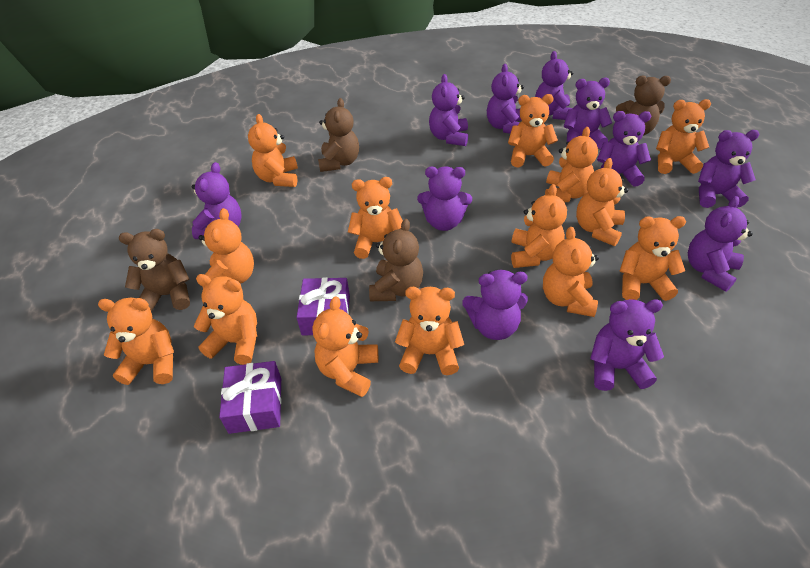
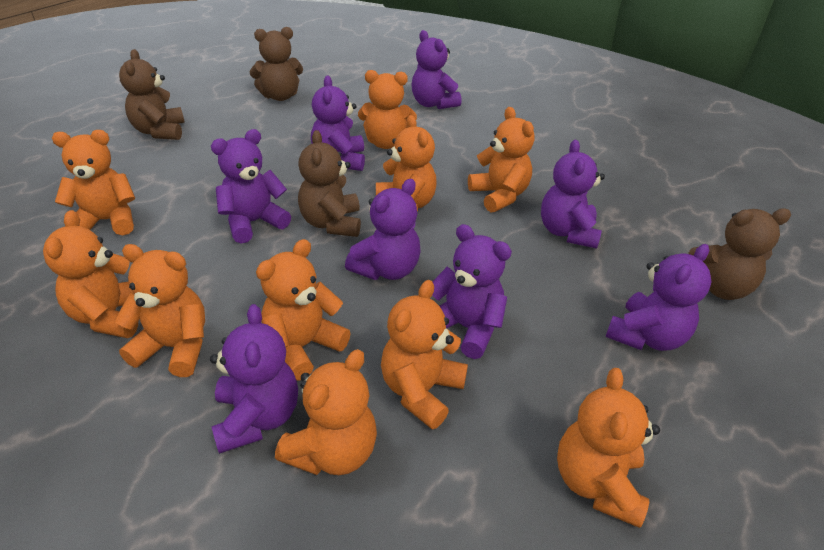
orange teddy bear: 14 -> 10
purple gift: 2 -> 0
purple teddy bear: 11 -> 8

